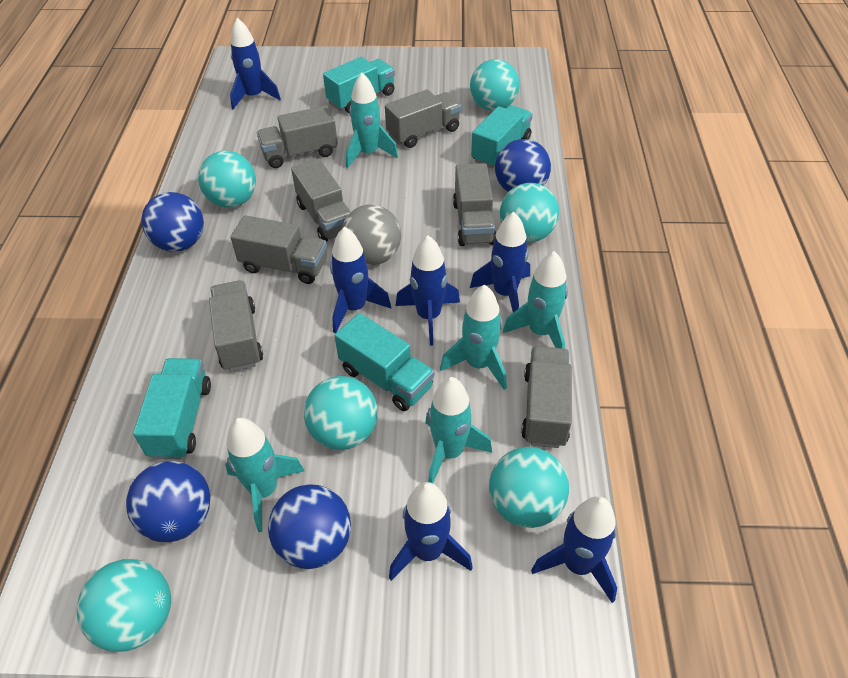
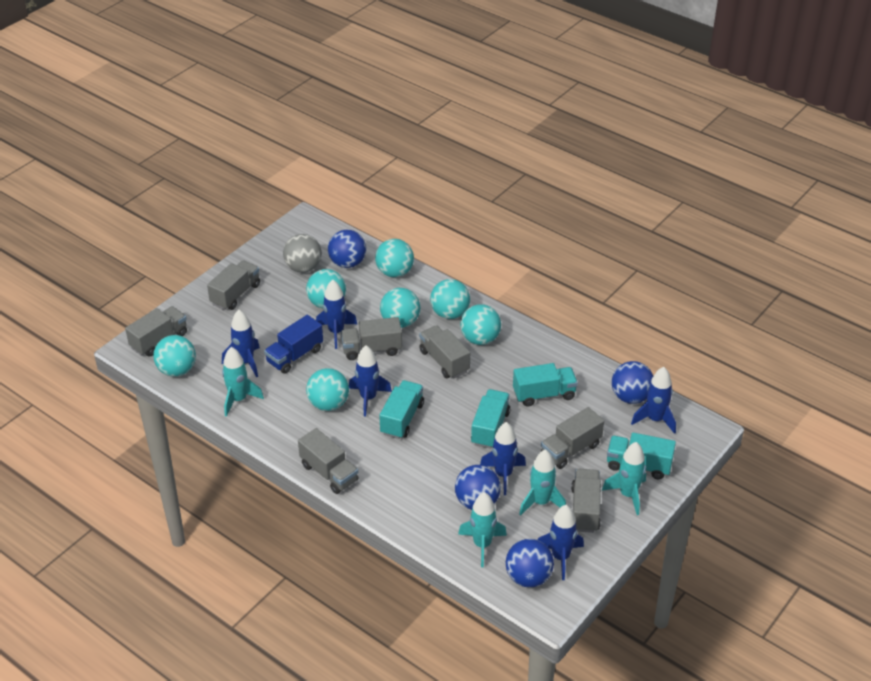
blue truck: 0 -> 1
turquoise ball: 6 -> 7
turquoise rocket: 5 -> 4

